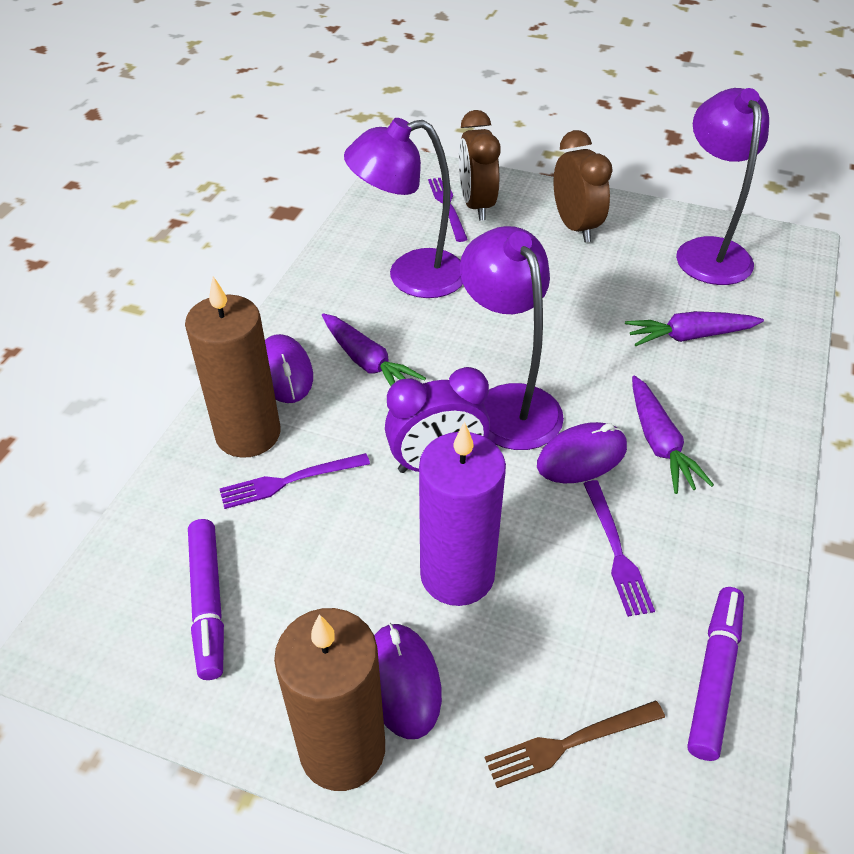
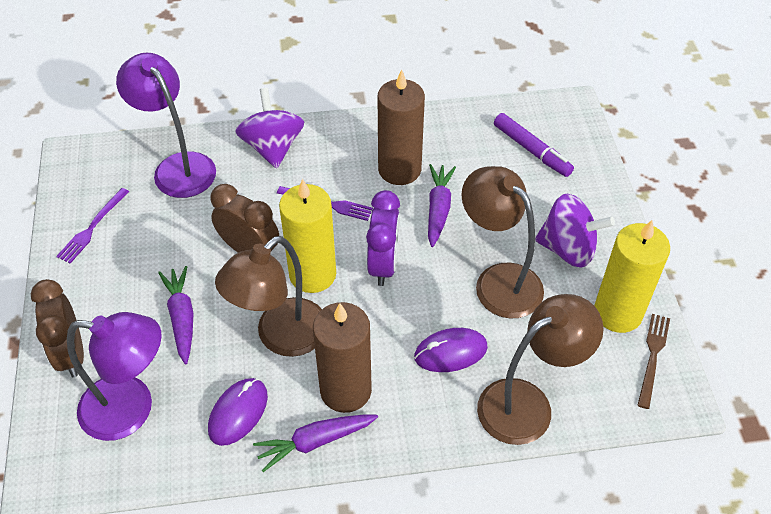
brown lamp: 0 -> 3
purple candle: 1 -> 0
purple fork: 3 -> 2
purple lamp: 3 -> 2
purple marker: 2 -> 1
purple mouse: 3 -> 2
purple spinning top: 0 -> 2
yellow candle: 0 -> 2

